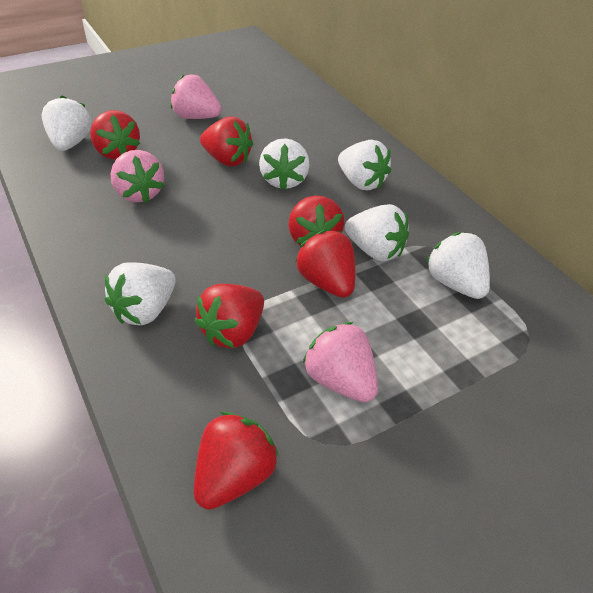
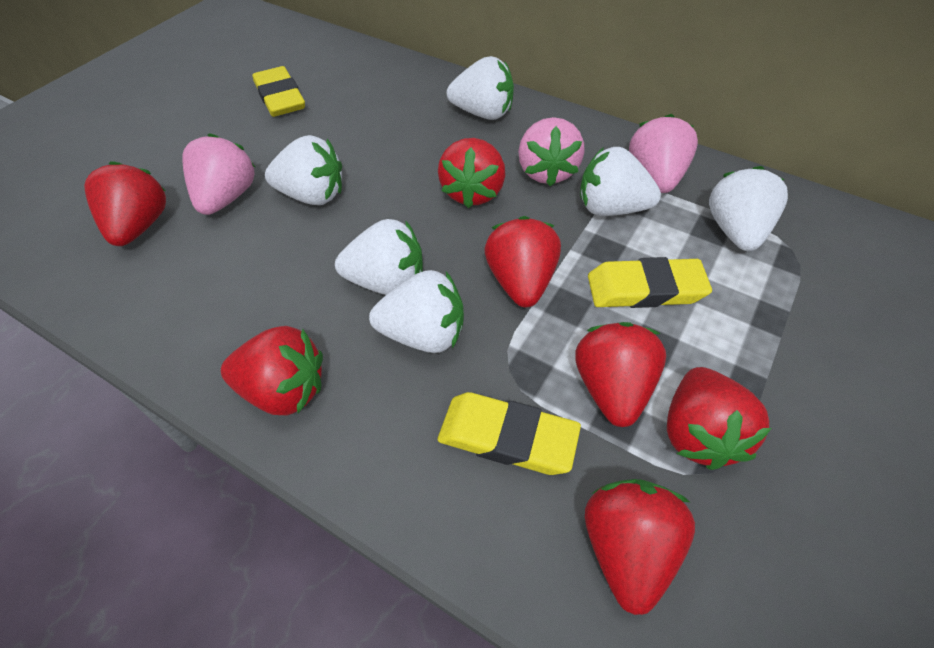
red strawberry: 6 -> 7
yellow eraser: 0 -> 3

